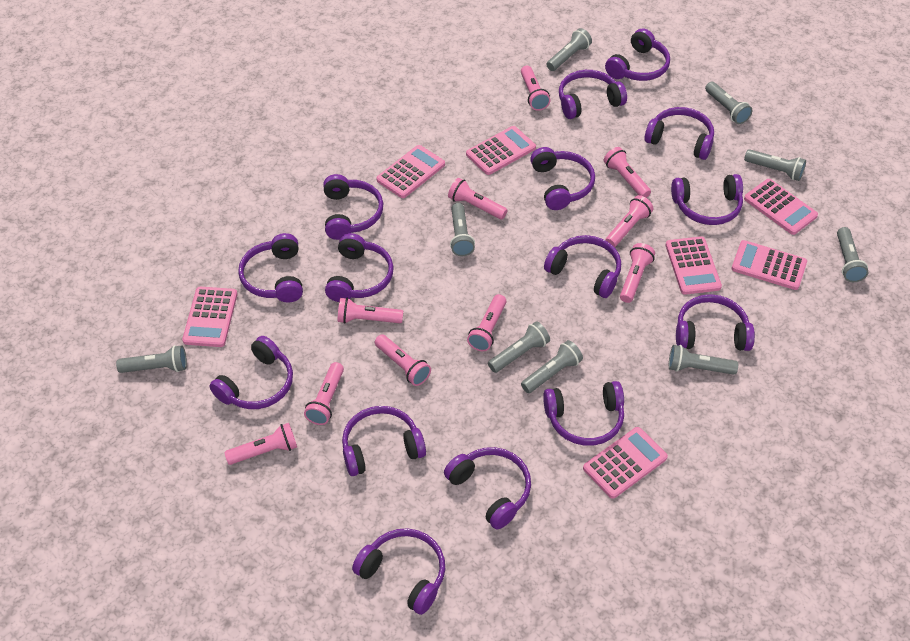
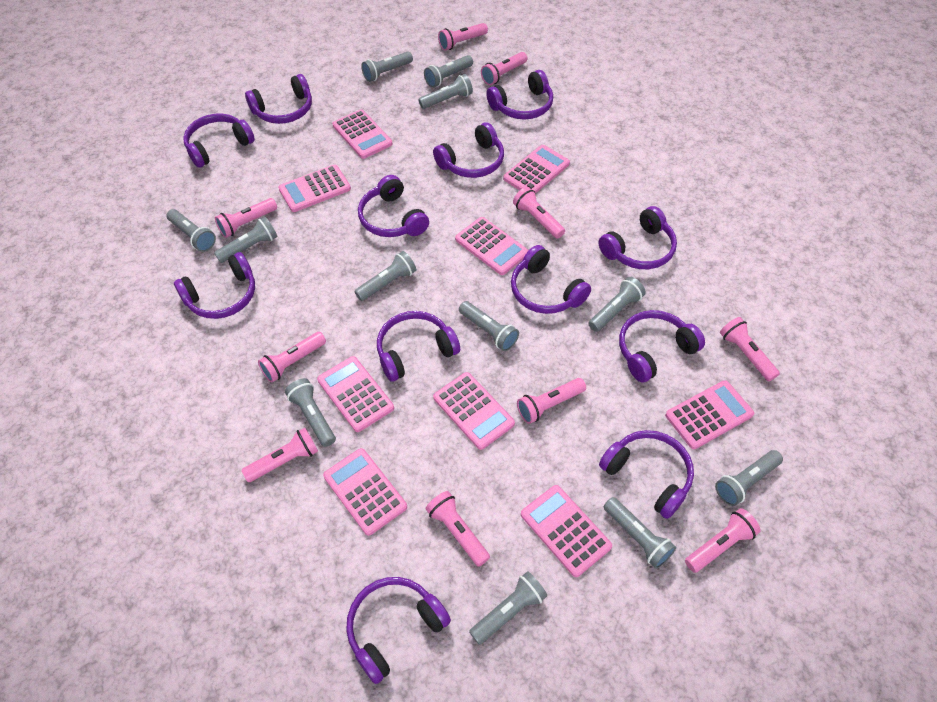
grey flashlight: 9 -> 12
pink calculator: 7 -> 9
purple headphones: 15 -> 12

